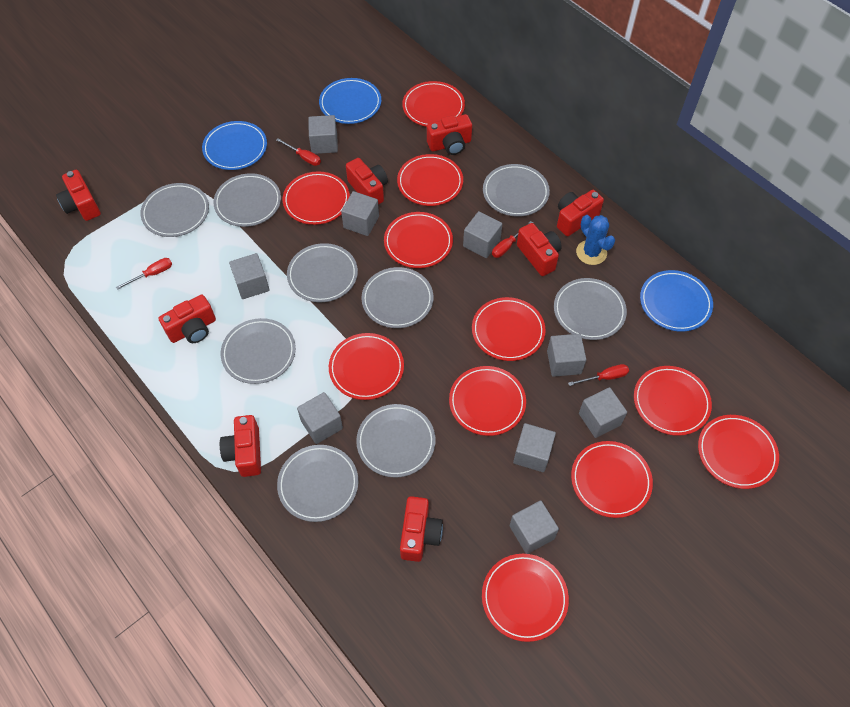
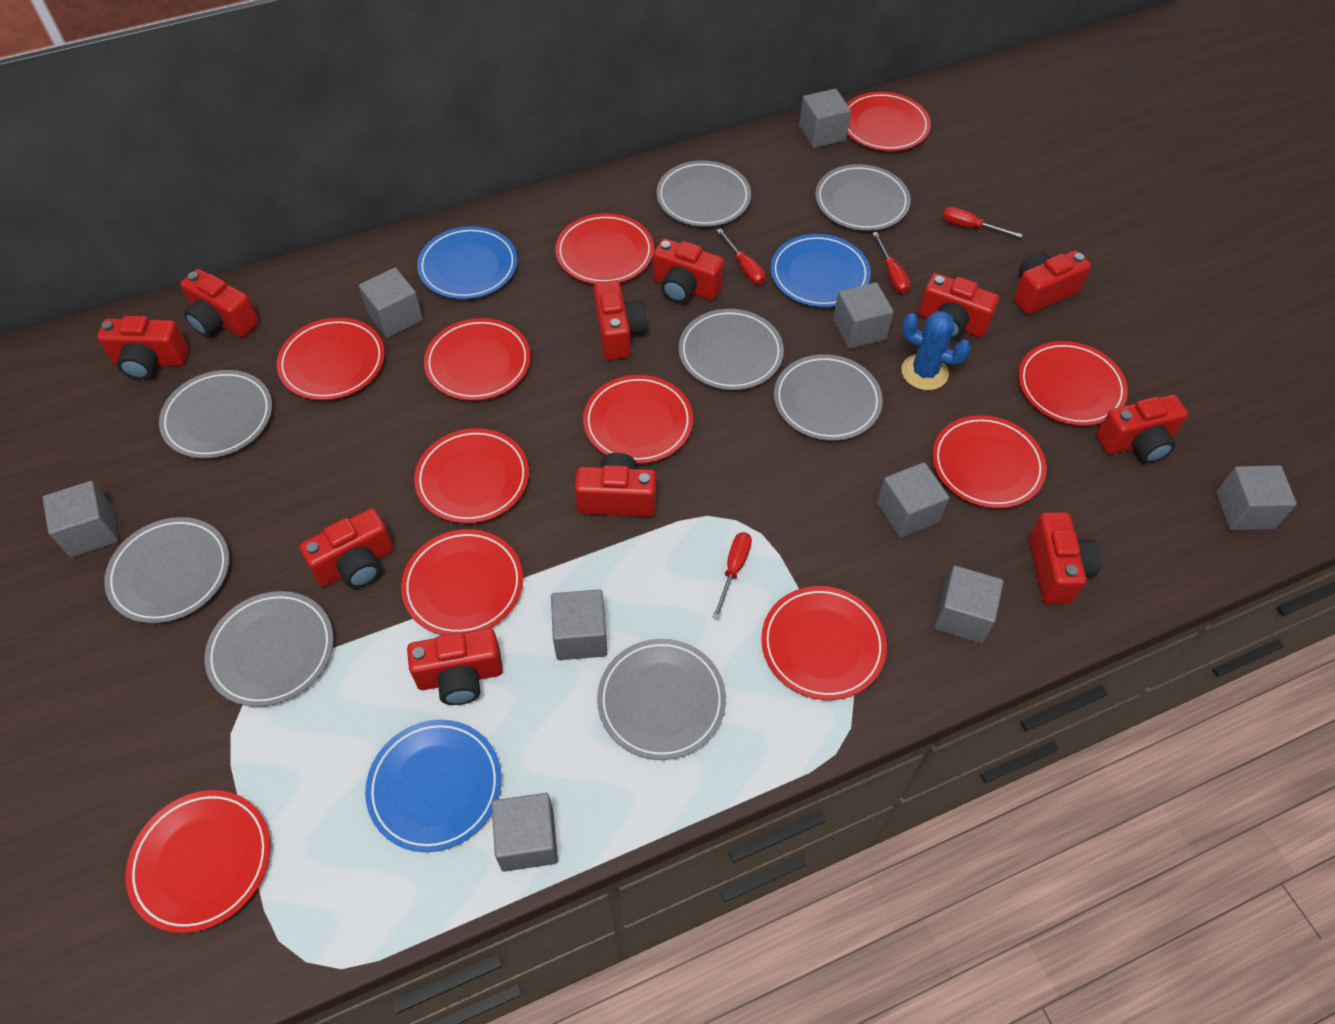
grey plate: 9 -> 8
red camera: 8 -> 11

